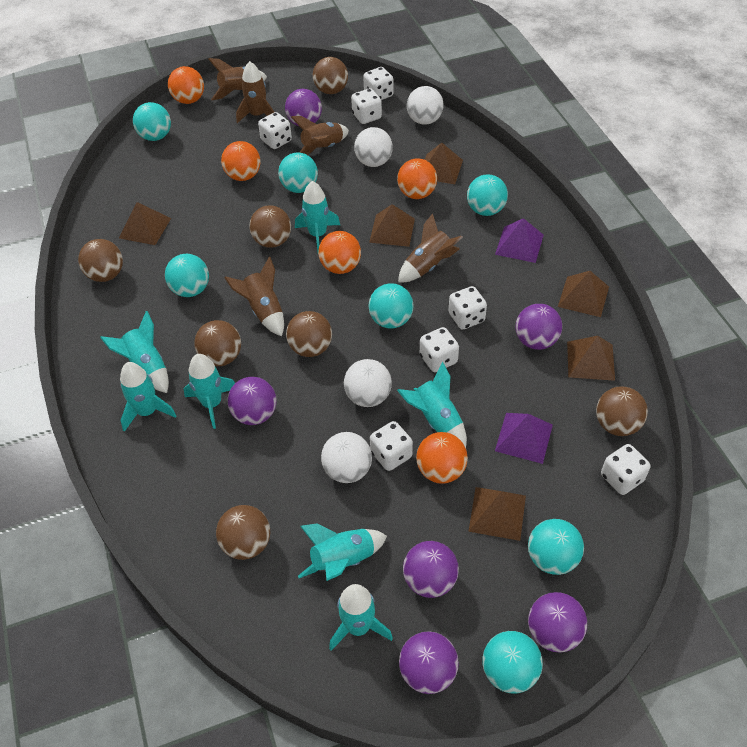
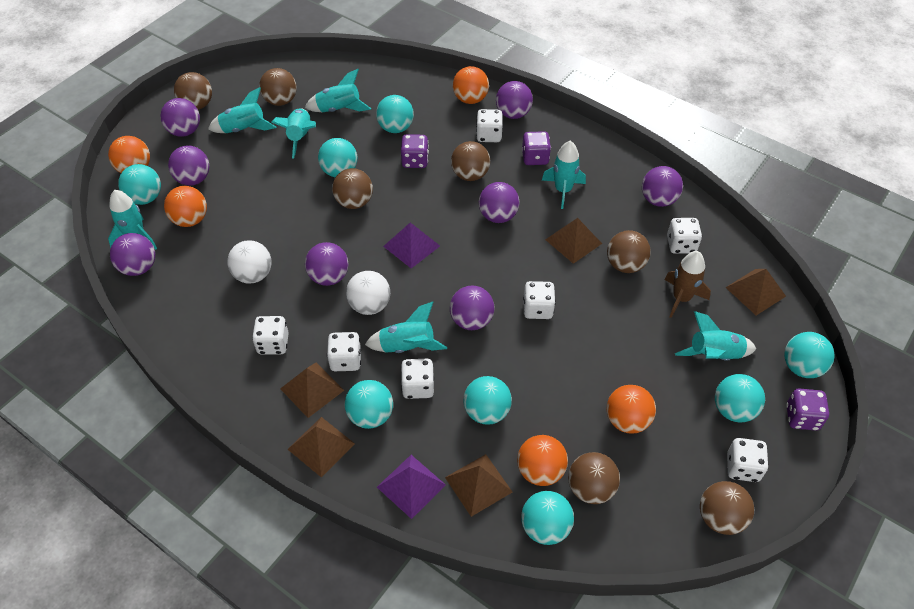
brown pyramid: 6 -> 5
brown rocket: 5 -> 1
purple ball: 6 -> 8
purple dice: 0 -> 3
turquoise ball: 7 -> 8
white ball: 4 -> 2

